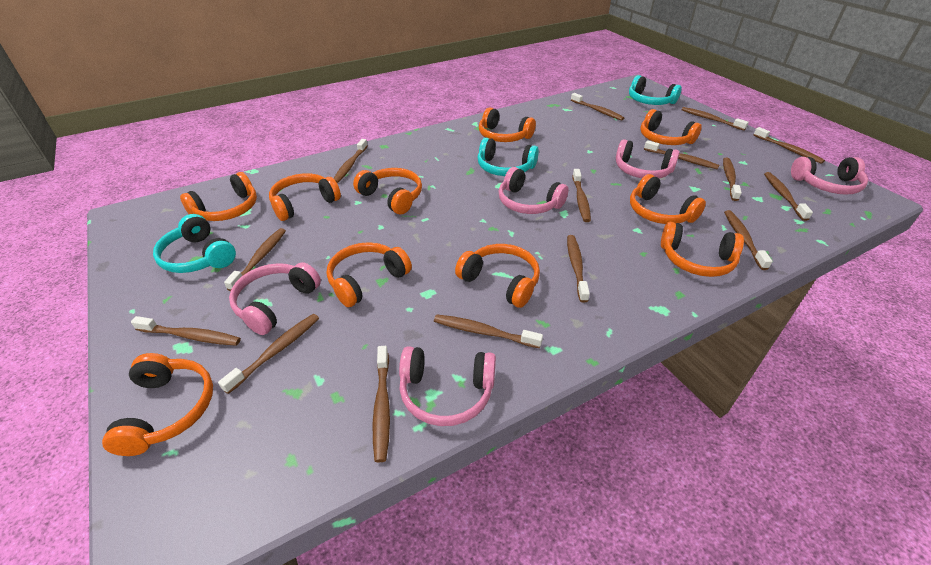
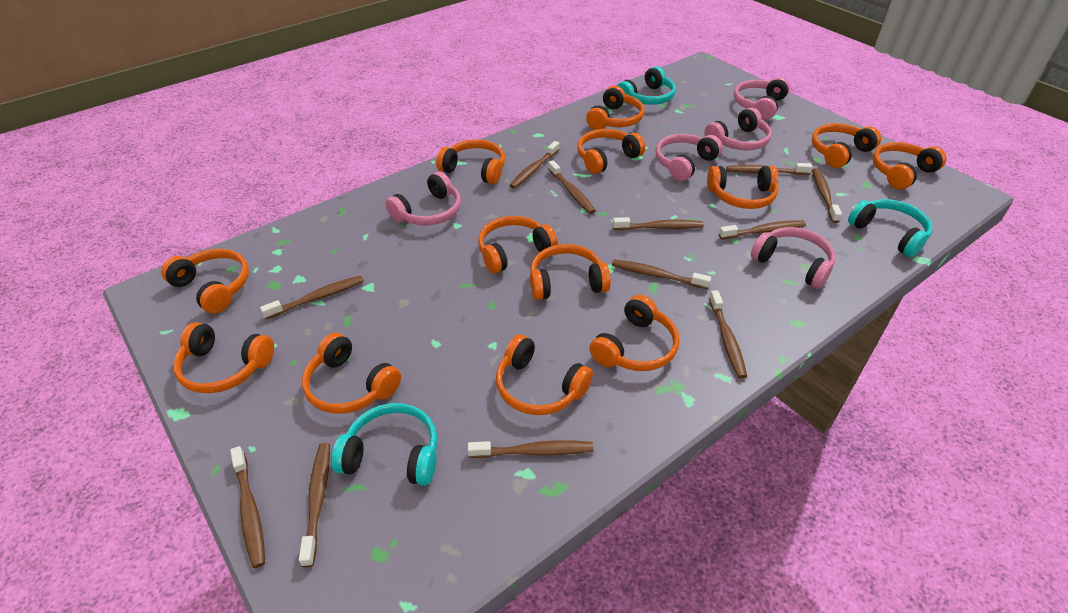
brown toothbrush: 15 -> 12
orange headphones: 10 -> 13

